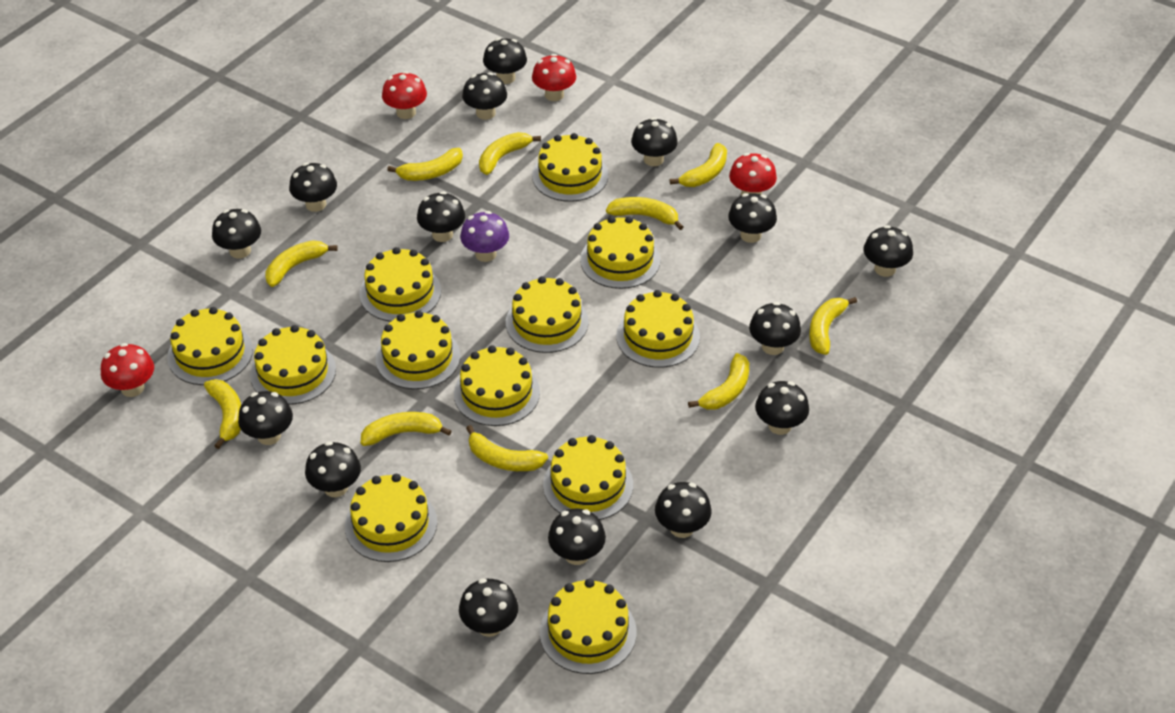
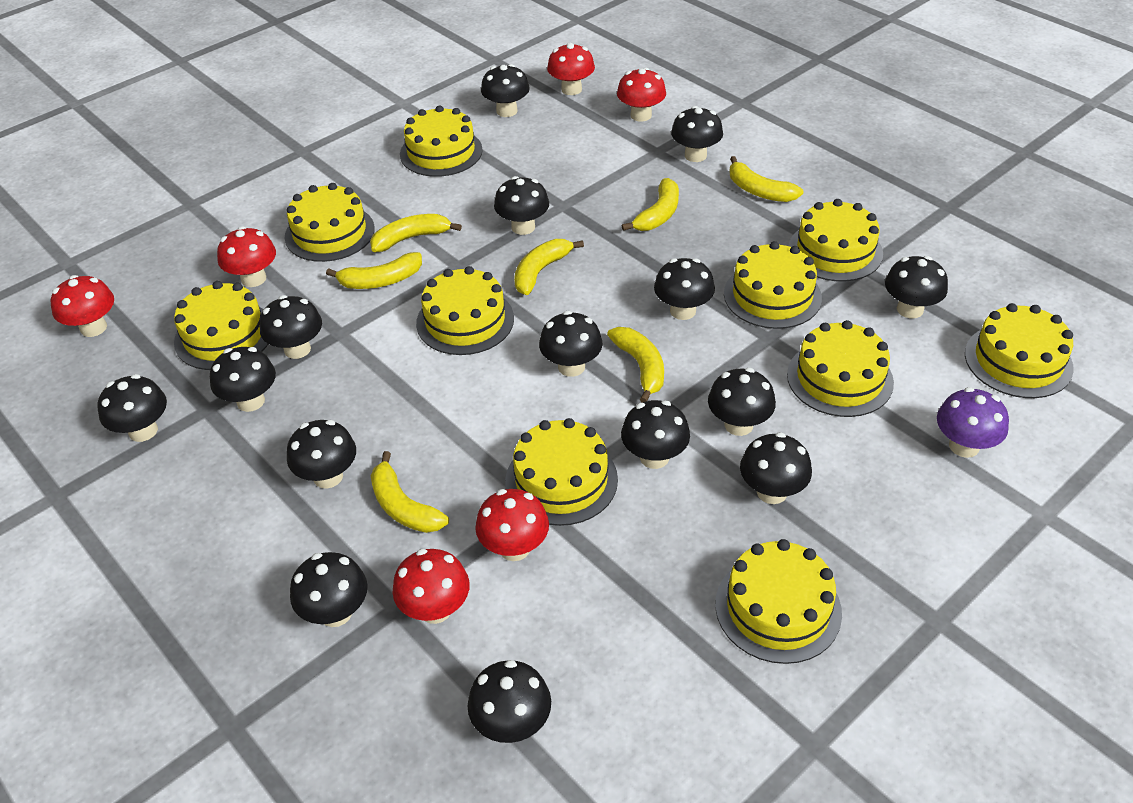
red mushroom: 4 -> 6
yellow banana: 10 -> 7
yellow cake: 12 -> 10

